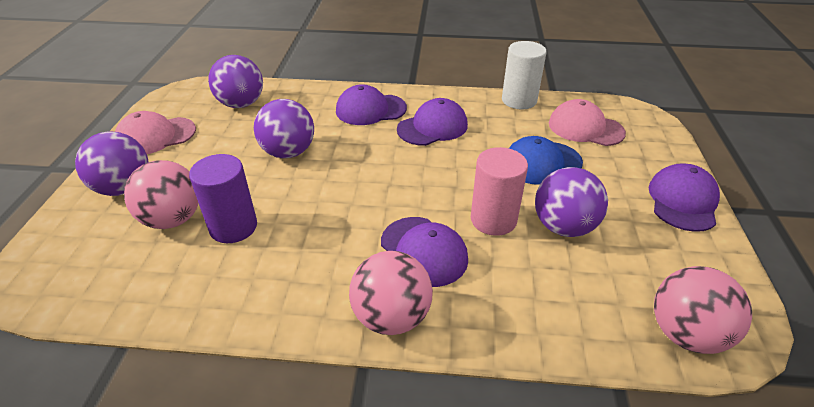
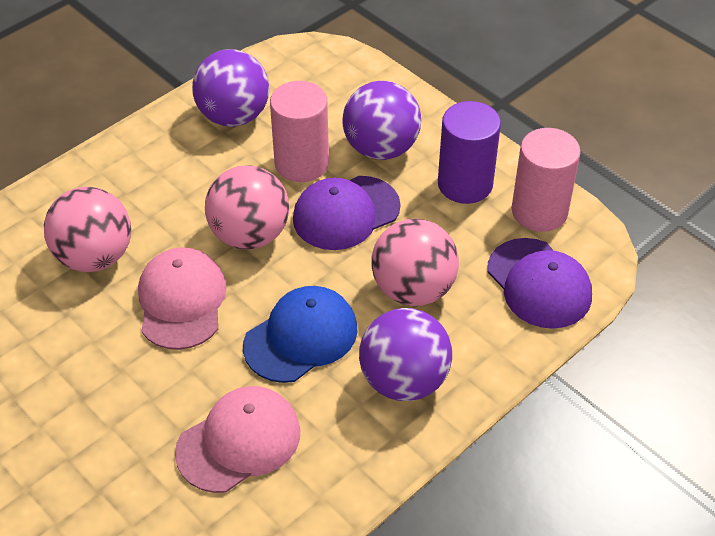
pink cylinder: 1 -> 2
purple ball: 4 -> 3
purple cap: 4 -> 2
white cylinder: 1 -> 0

